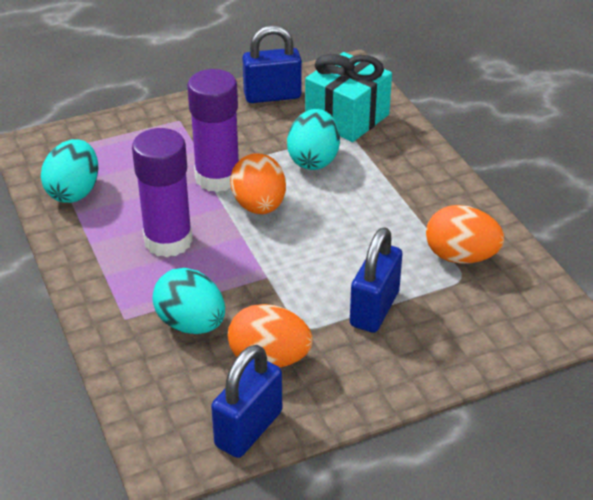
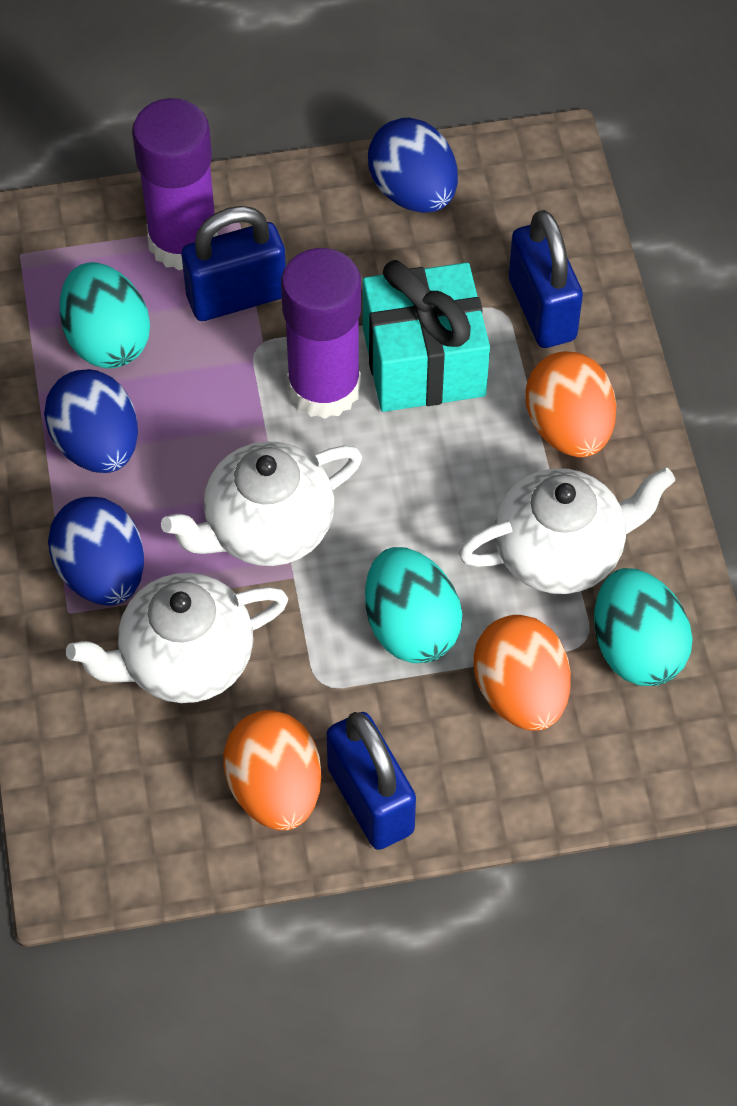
blue egg: 0 -> 3
white teapot: 0 -> 3

